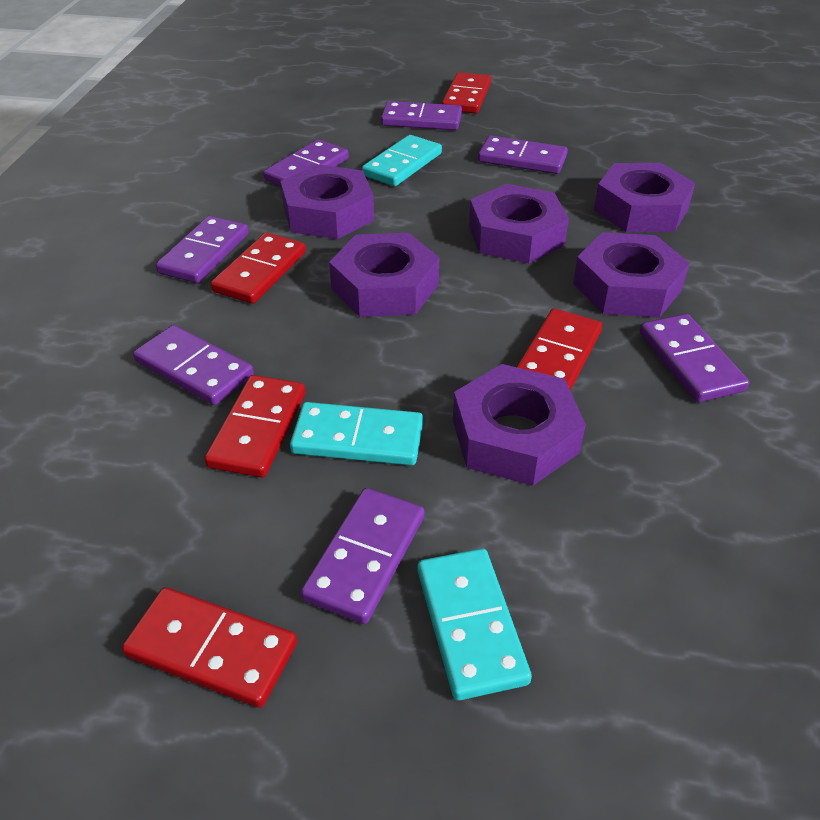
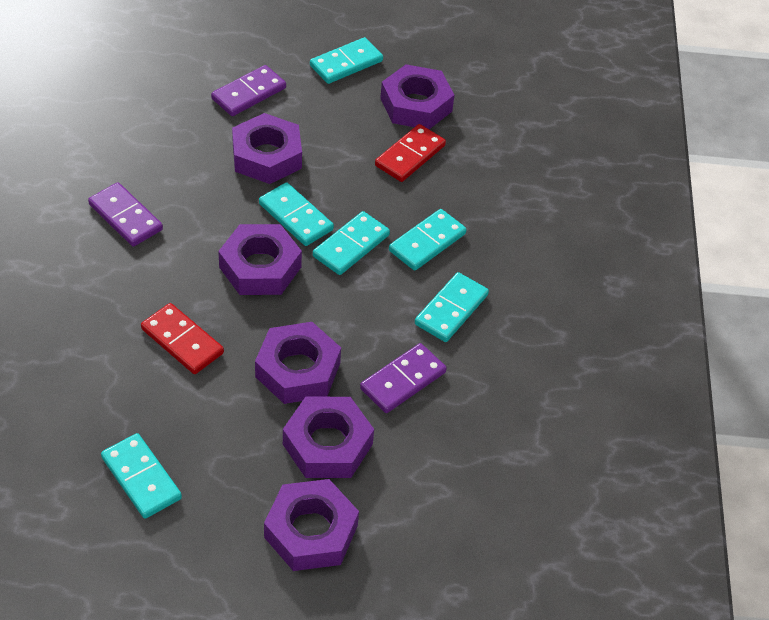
purple domino: 7 -> 3
red domino: 5 -> 2
turquoise domino: 3 -> 6

